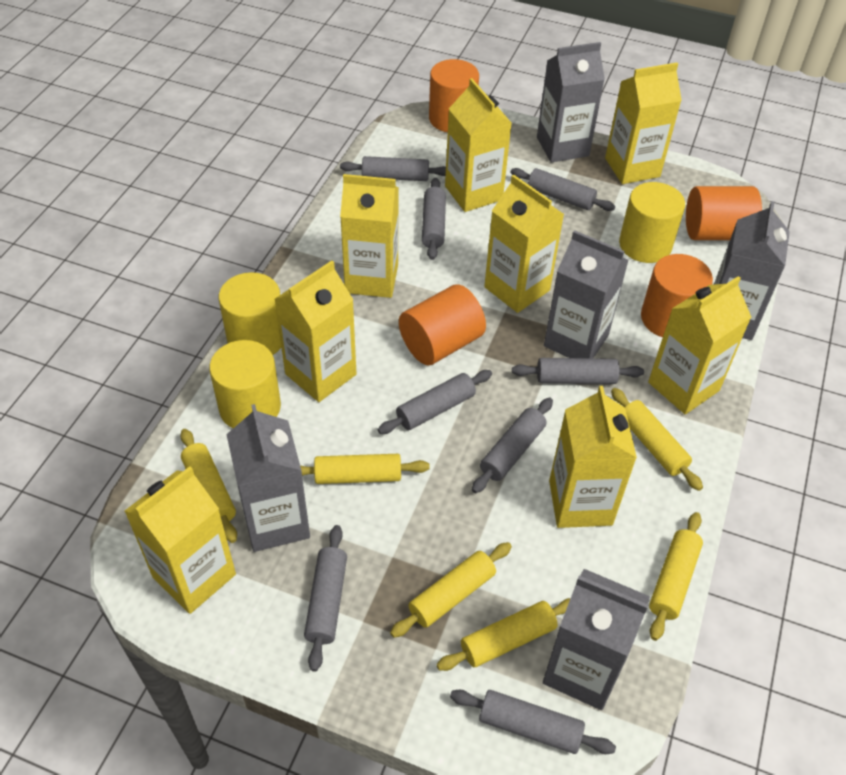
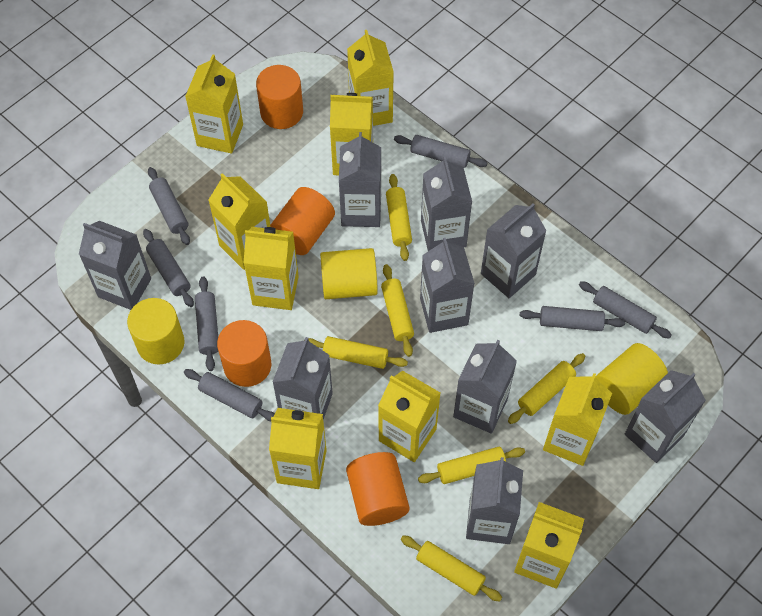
grey carton: 5 -> 9
grey rolling pin: 8 -> 7
yellow carton: 8 -> 9

